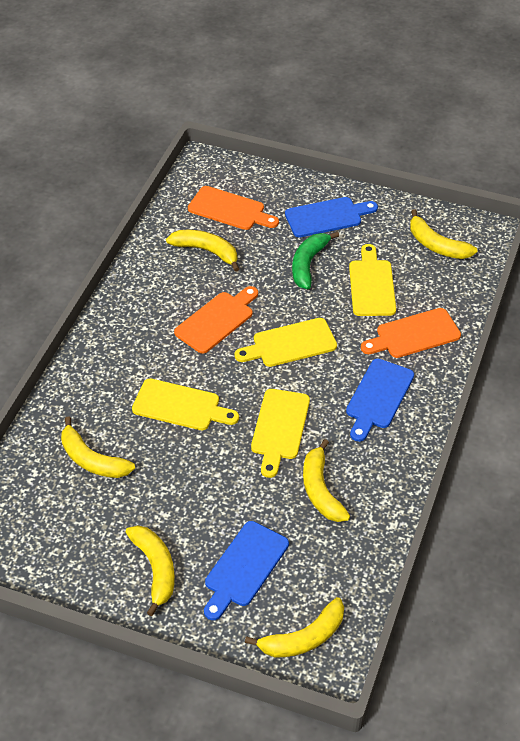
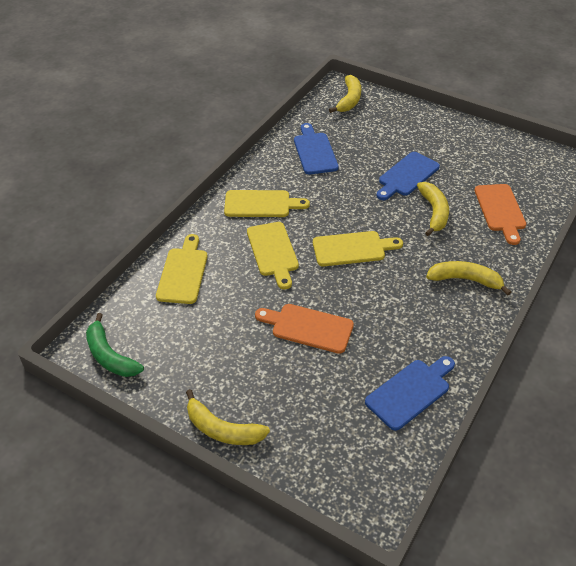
orange cutting board: 3 -> 2
yellow banana: 6 -> 4

